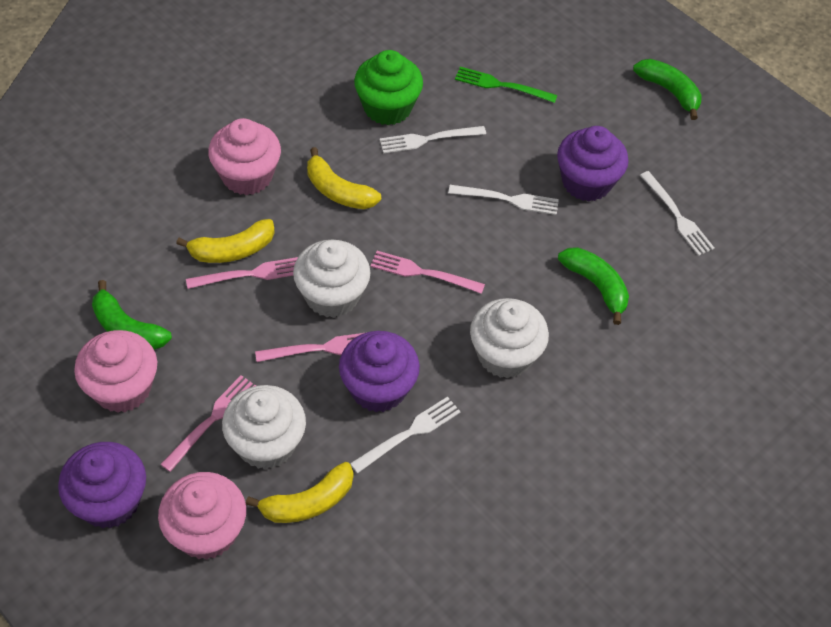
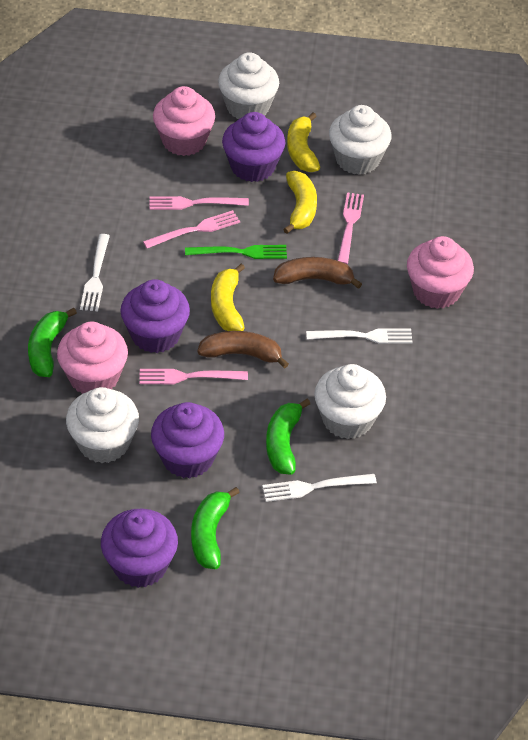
brown banana: 0 -> 2
green cupcake: 1 -> 0
purple cupcake: 3 -> 4
white cupcake: 3 -> 4
white fork: 4 -> 3

